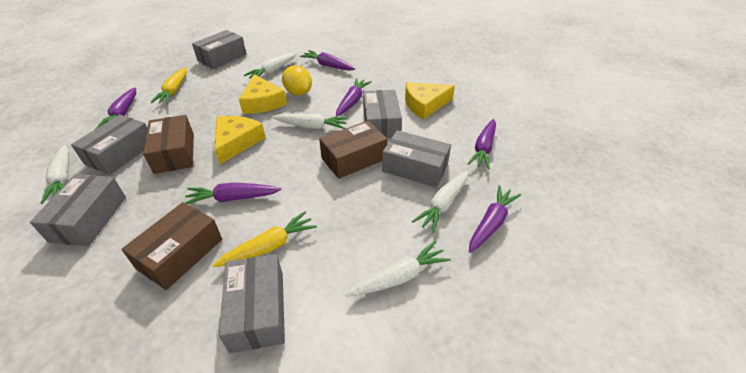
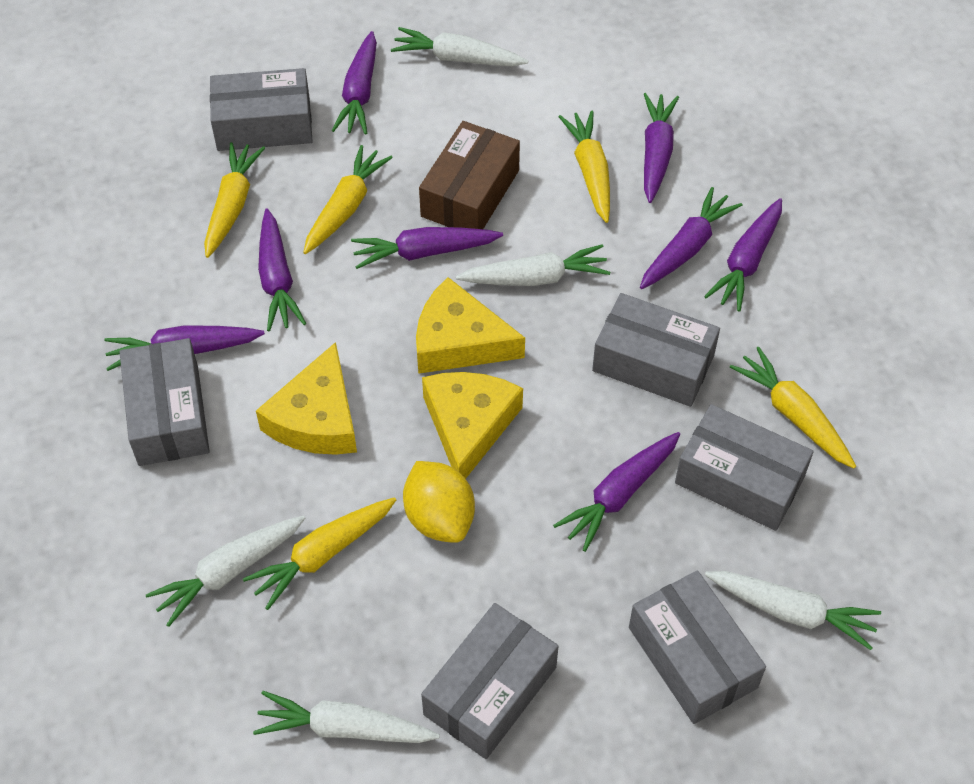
brown box: 3 -> 1
purple carrot: 6 -> 8
yellow carrot: 2 -> 5

